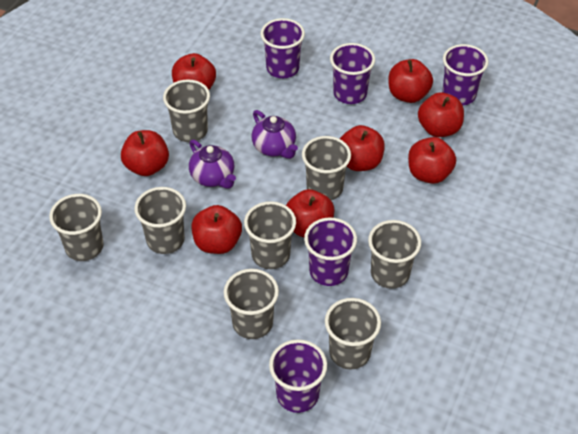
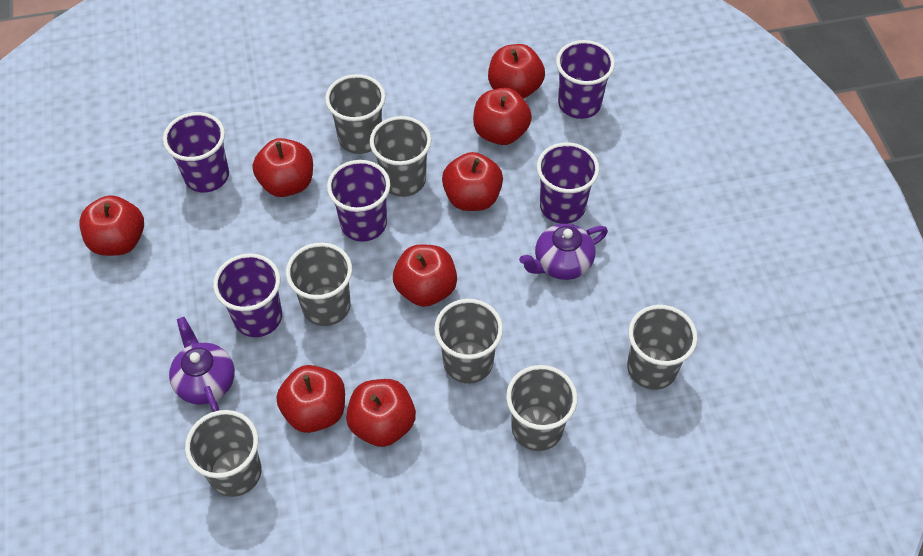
grey cup: 8 -> 7

